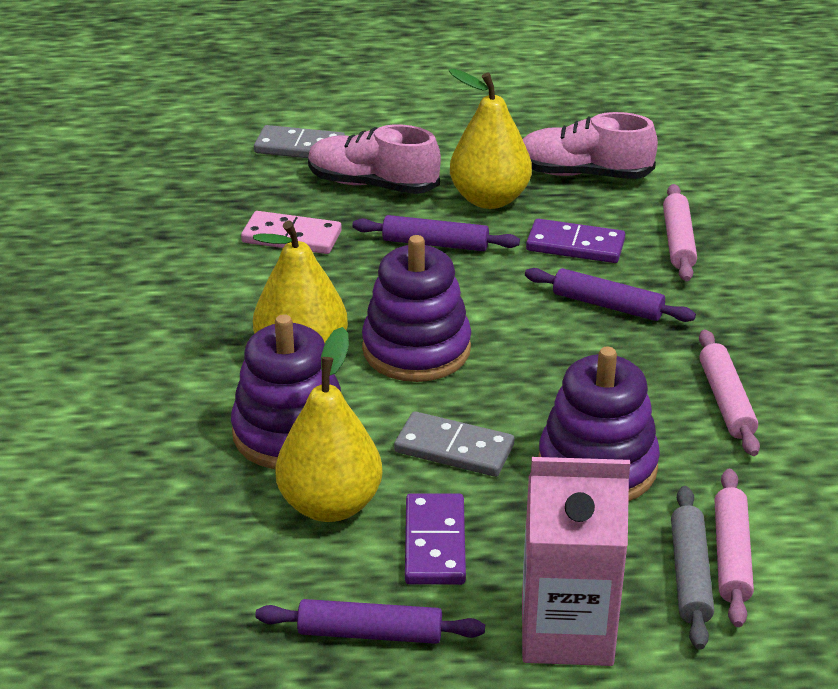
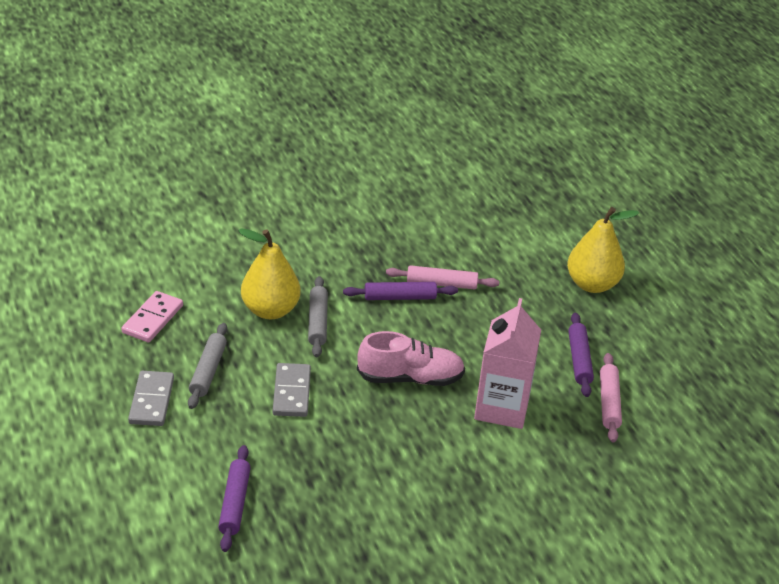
grey rolling pin: 1 -> 2
pink rolling pin: 3 -> 2
pink shoe: 2 -> 1
purple domino: 2 -> 0
purple stacking toy: 3 -> 0
yellow pear: 3 -> 2

